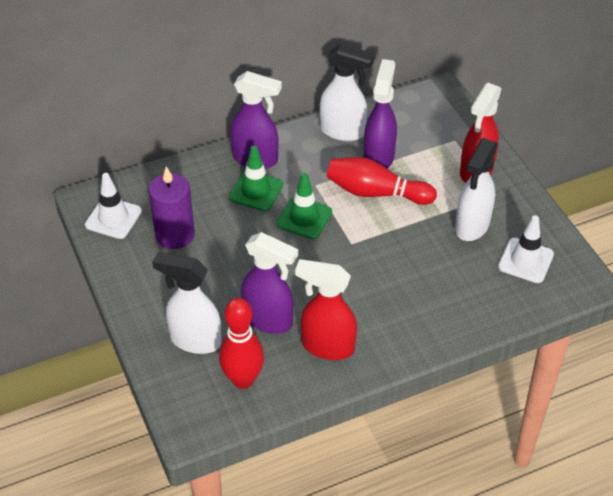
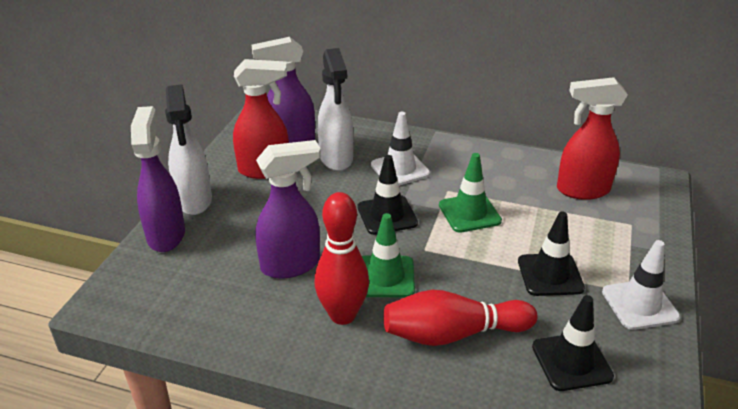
black traffic cone: 0 -> 3
purple candle: 1 -> 0
white spray bottle: 3 -> 2

